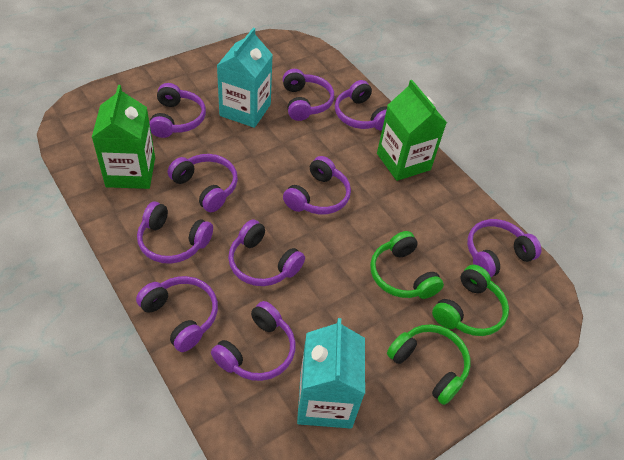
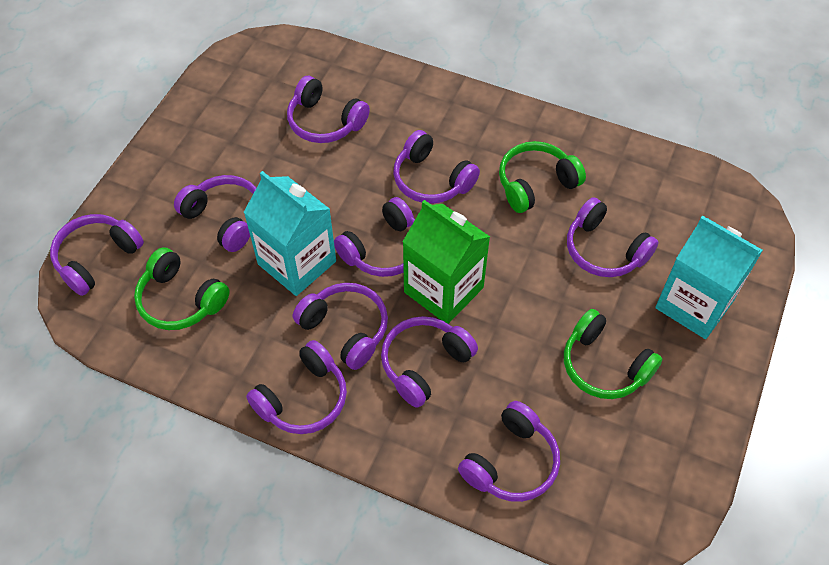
green carton: 2 -> 1

